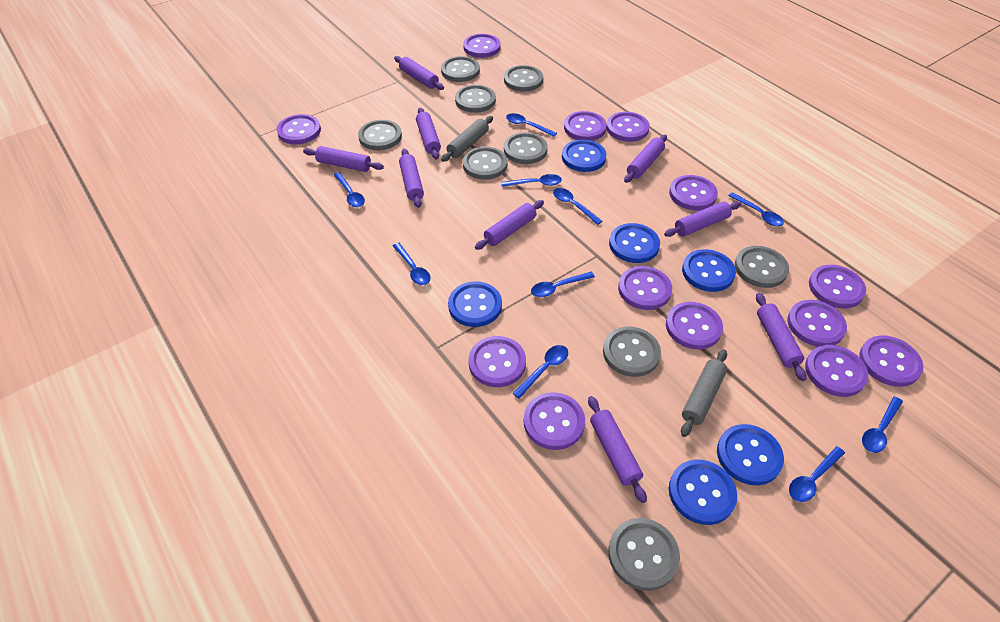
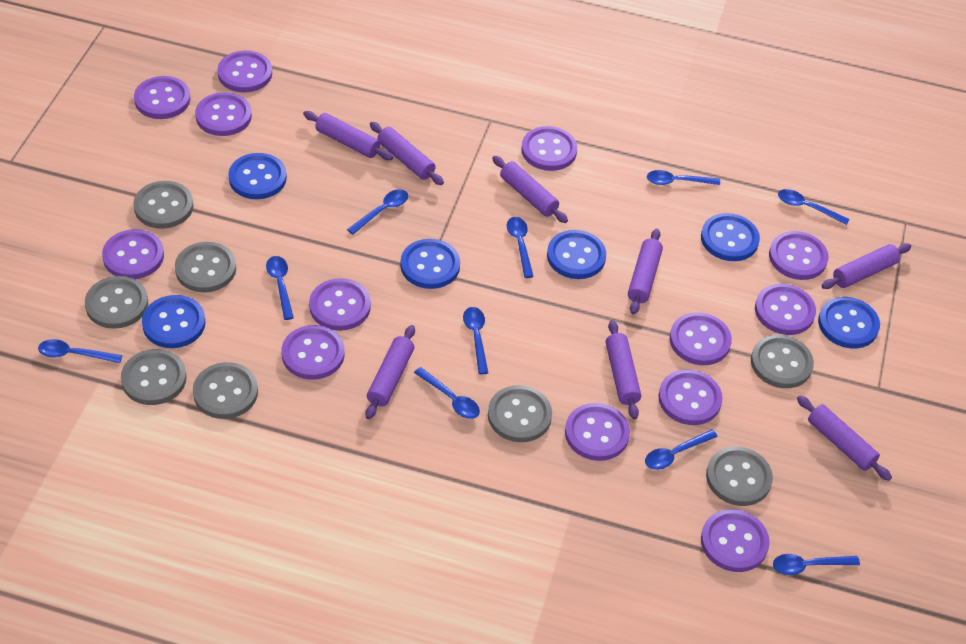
grey button: 9 -> 8
grey rolling pin: 2 -> 0
purple rolling pin: 9 -> 8

